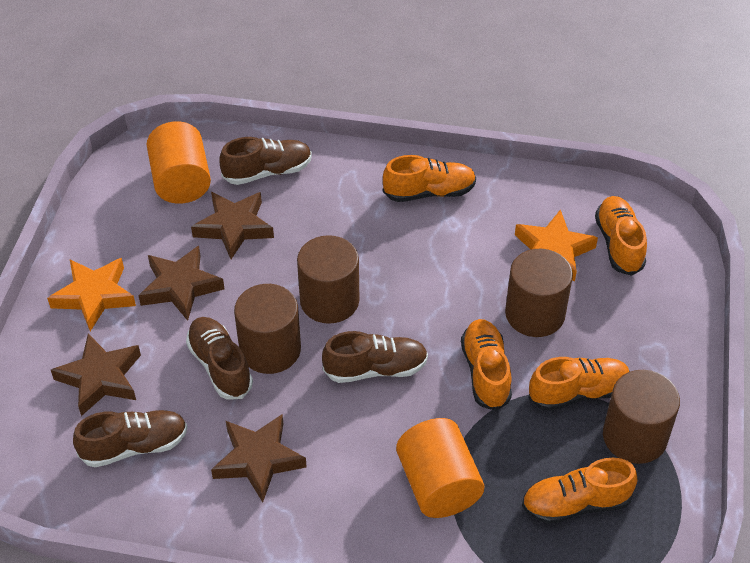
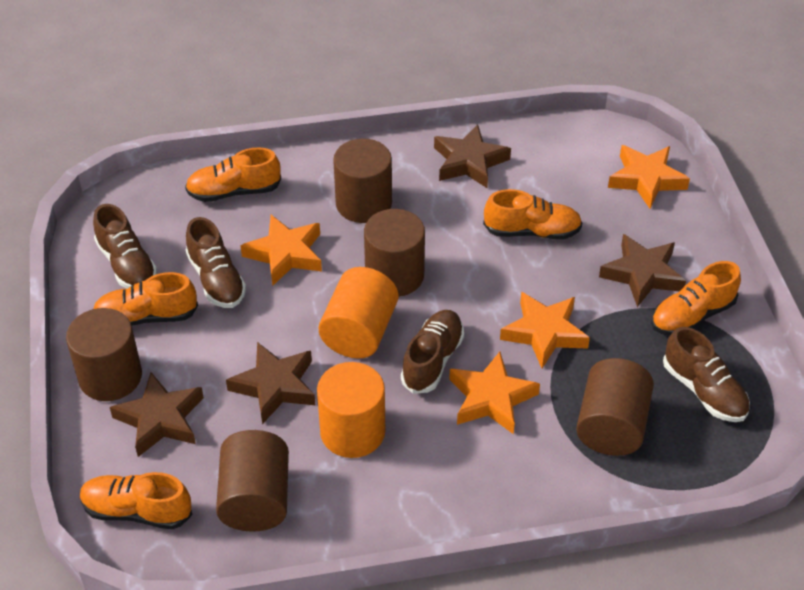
brown cylinder: 4 -> 5
orange star: 2 -> 4

